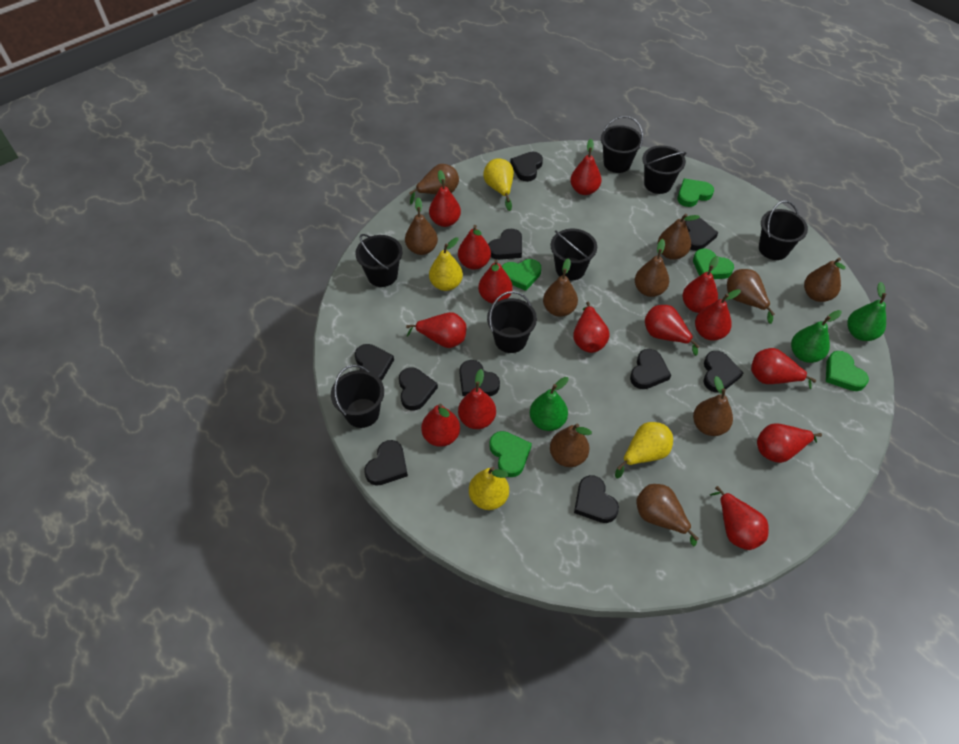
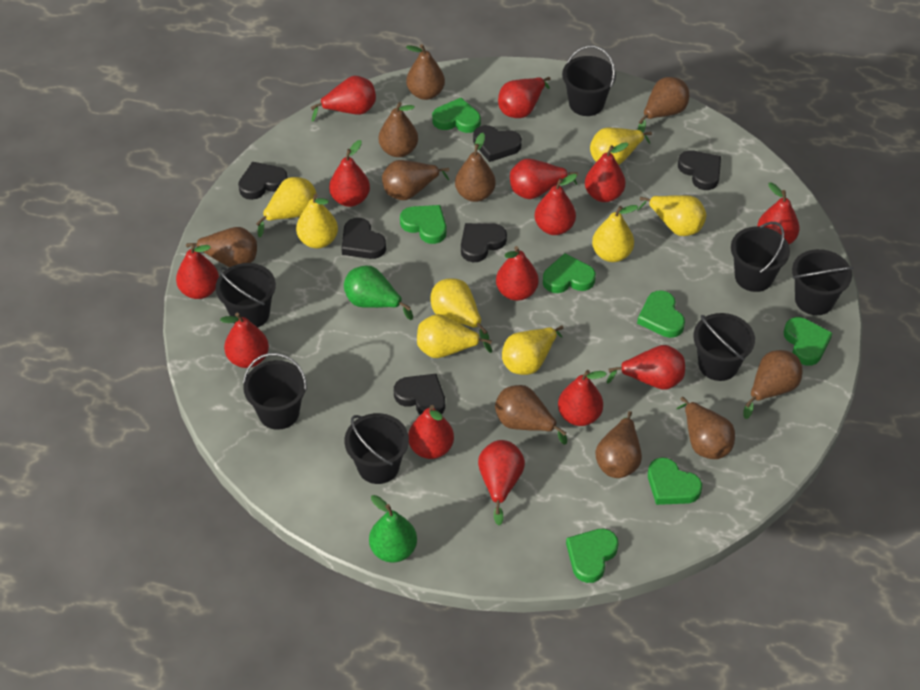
black heart: 10 -> 6
green heart: 5 -> 7
green pear: 3 -> 2
yellow pear: 4 -> 8

